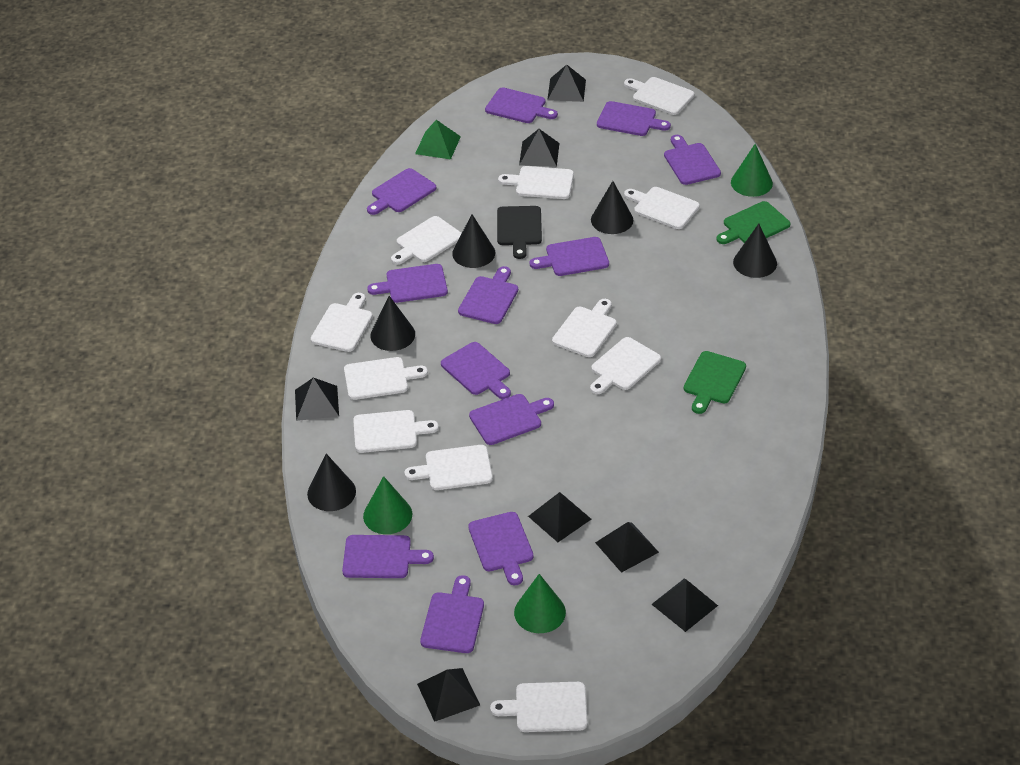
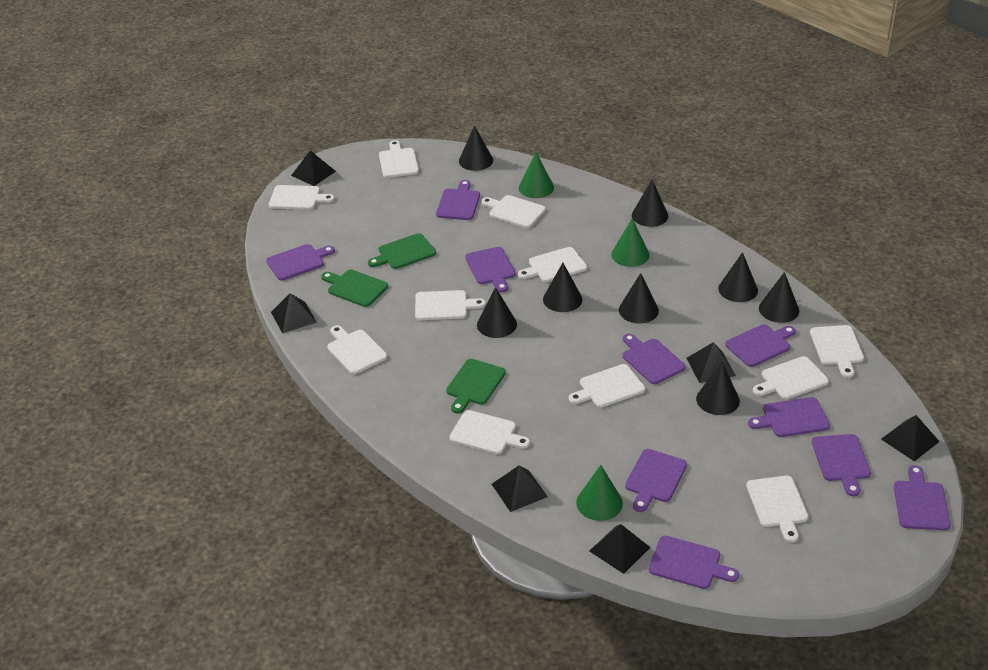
black cone: 5 -> 8
black cutting board: 1 -> 0
black pyramid: 7 -> 6
green cutting board: 2 -> 3
green pyramid: 1 -> 0
purple cutting board: 12 -> 10

